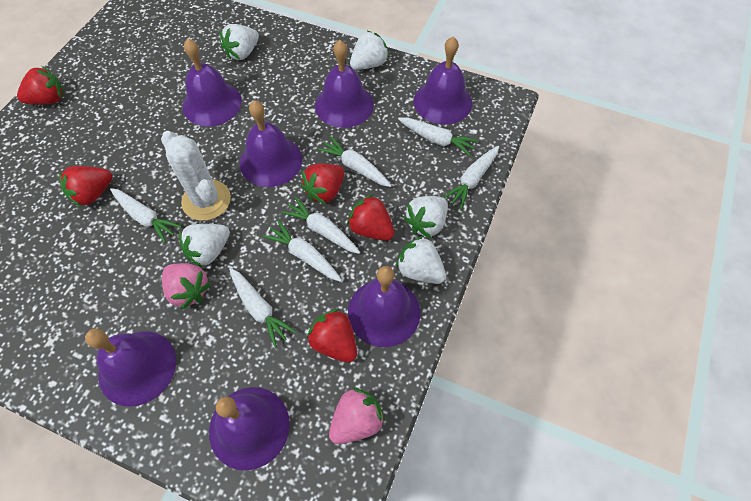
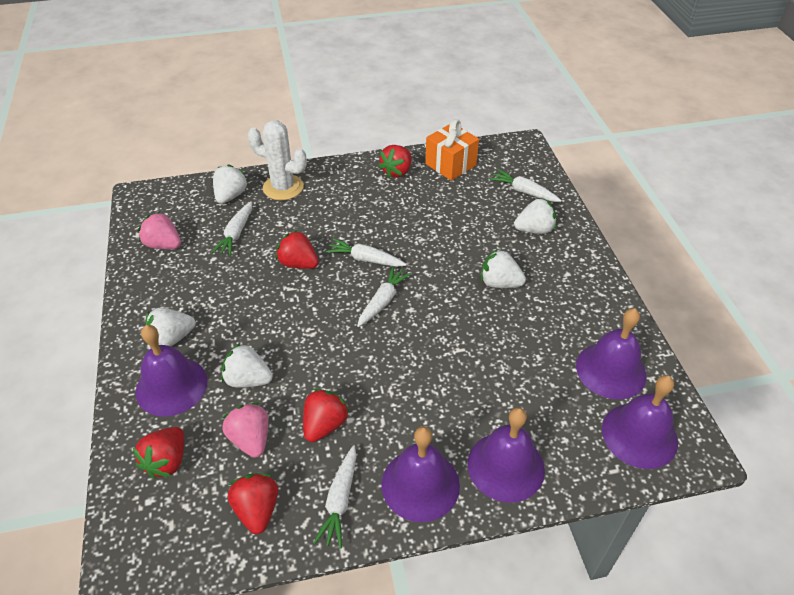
orange gift: 0 -> 1
purple bell: 7 -> 5
white carrot: 7 -> 5

